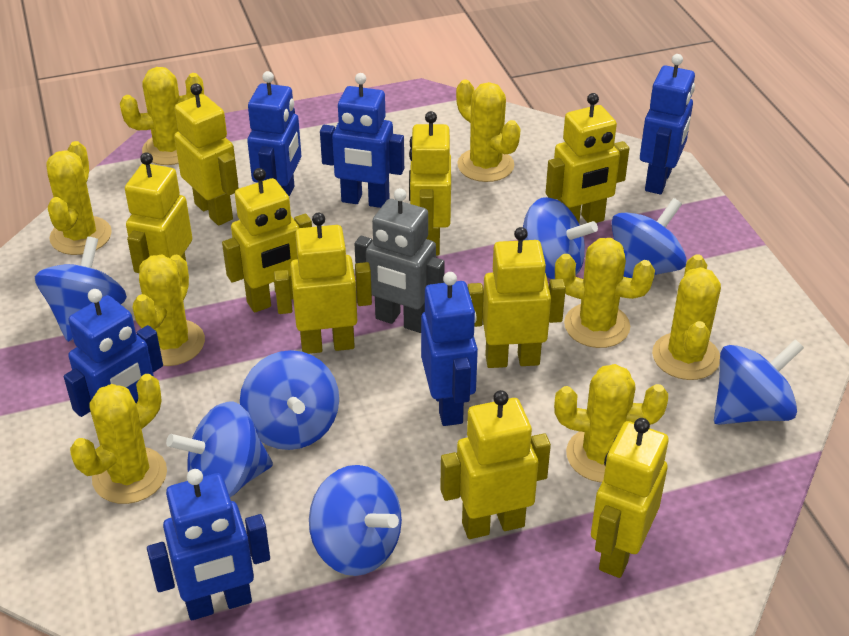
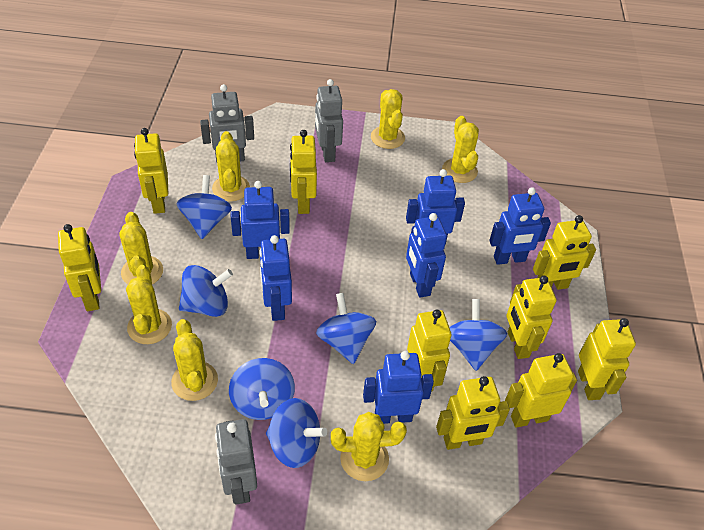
blue spinning top: 7 -> 6
grey robot: 1 -> 3
yellow cactus: 8 -> 7

